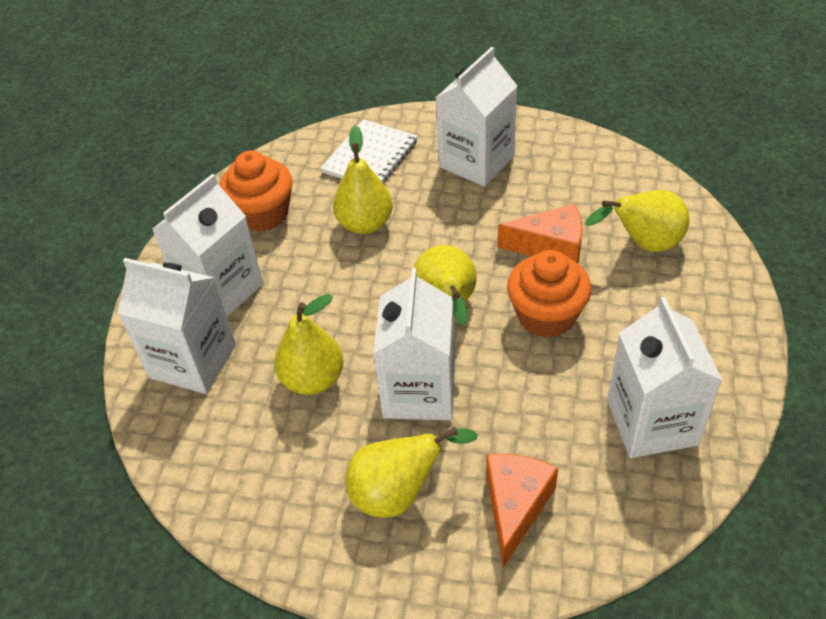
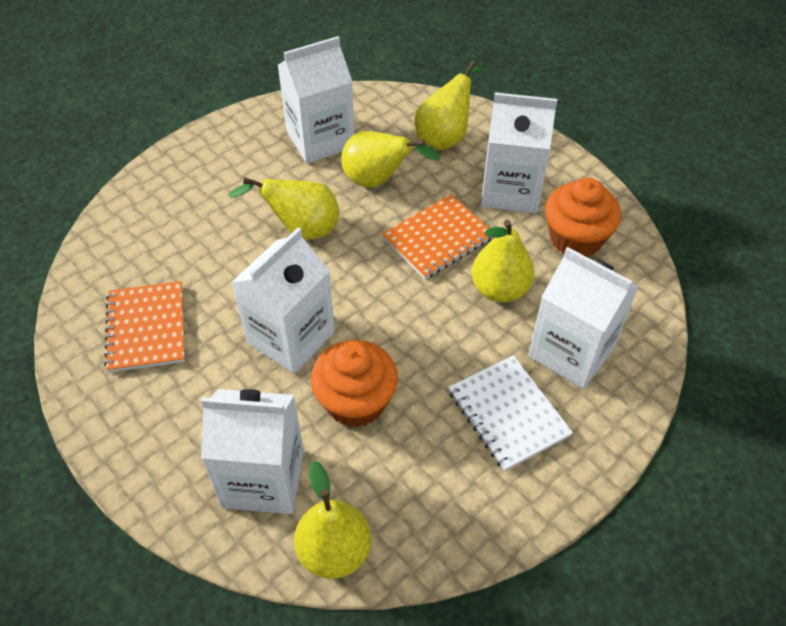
orange cheese: 2 -> 0
orange notebook: 0 -> 2

